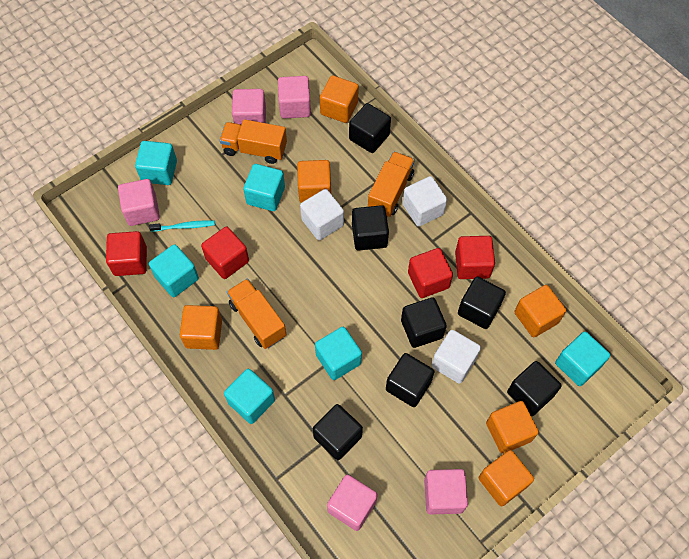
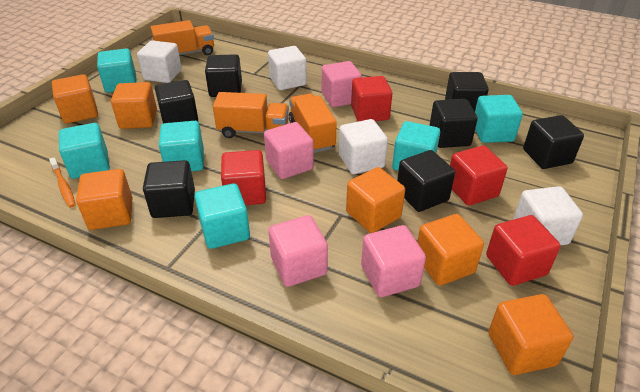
orange toothbrush: 0 -> 1
pink cube: 5 -> 4
turquoise toothbrush: 1 -> 0
white cube: 3 -> 4

